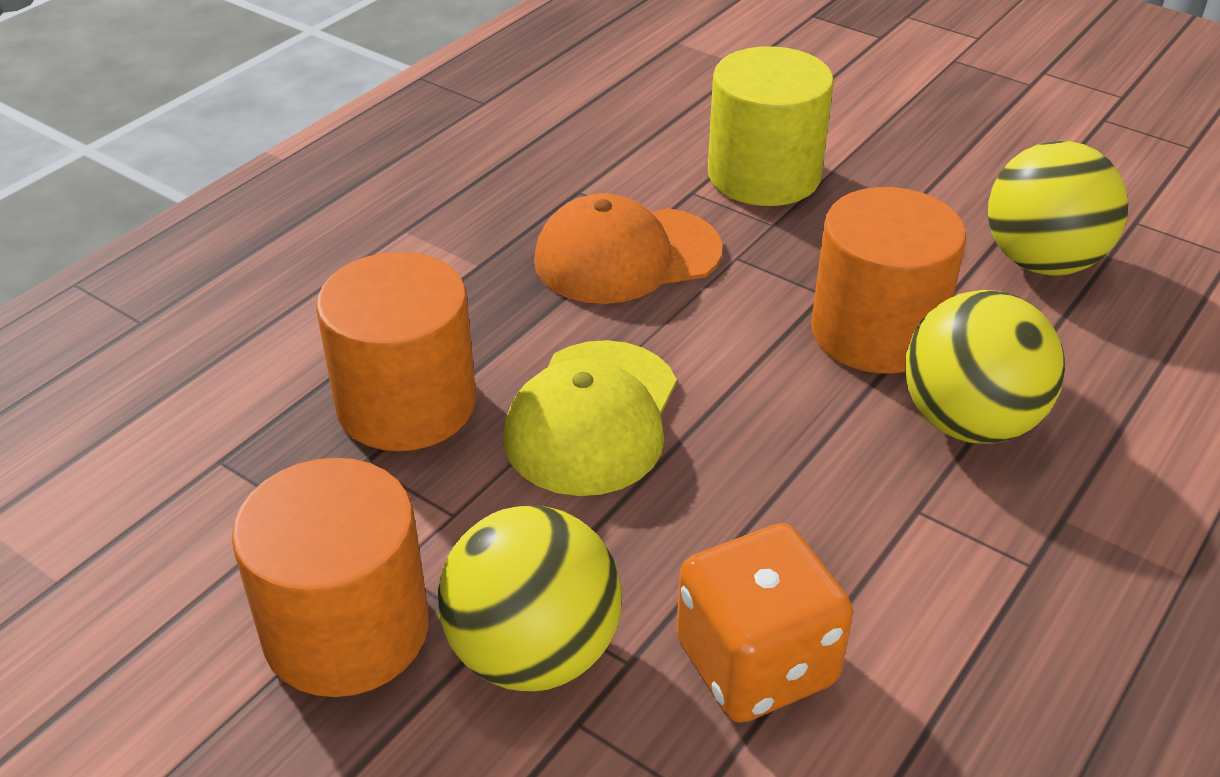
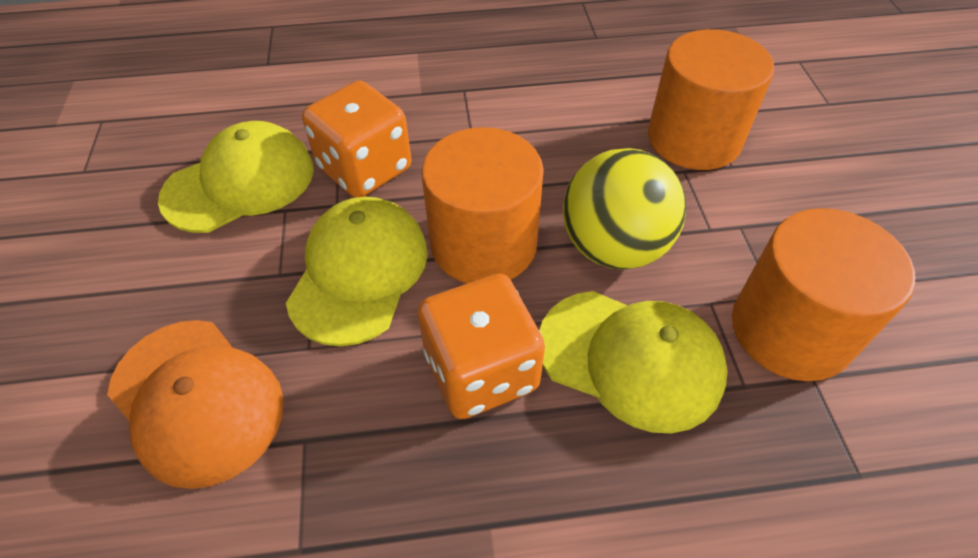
orange dice: 1 -> 2
yellow ball: 3 -> 1
yellow cap: 1 -> 3
yellow cylinder: 1 -> 0

